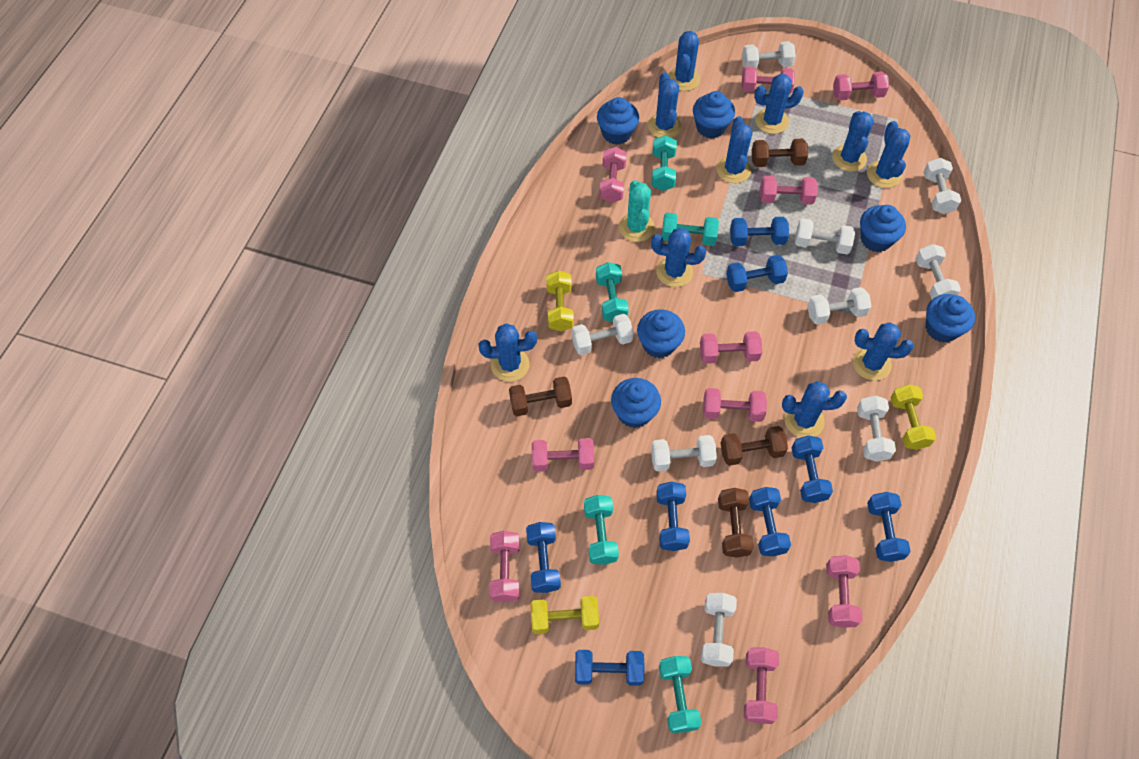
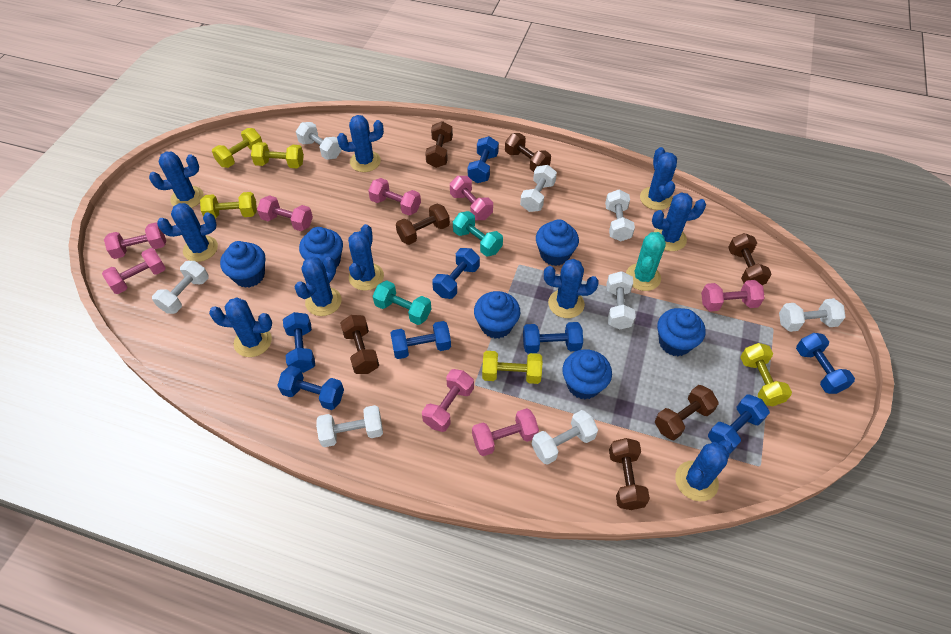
brown dumbbell: 4 -> 7
pink dumbbell: 10 -> 8
turquoise dumbbell: 5 -> 2
white dumbbell: 9 -> 8
yellow dumbbell: 3 -> 5

